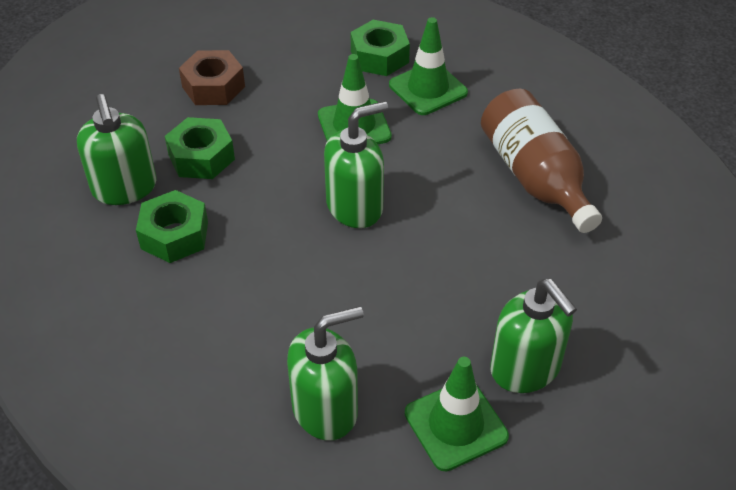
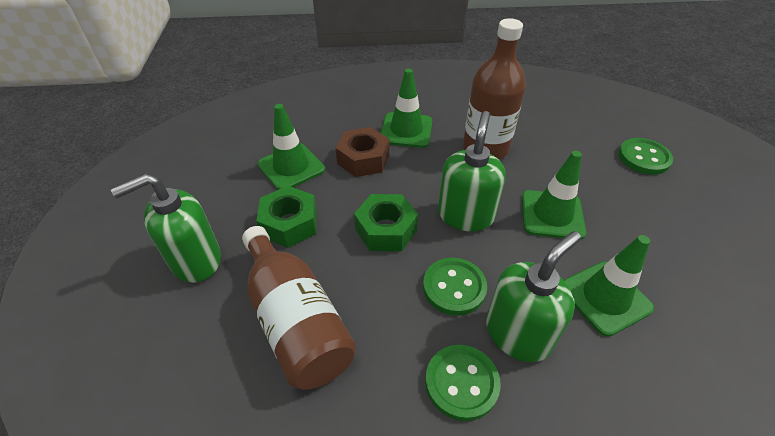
brown bottle: 1 -> 2
green button: 0 -> 3
green nut: 3 -> 2
green soap dispenser: 4 -> 3
green traffic cone: 3 -> 4

